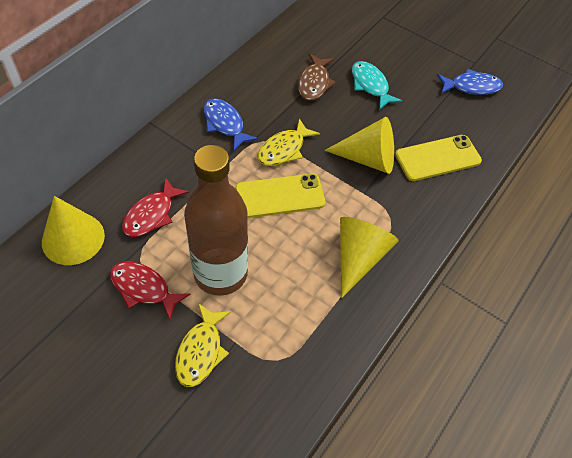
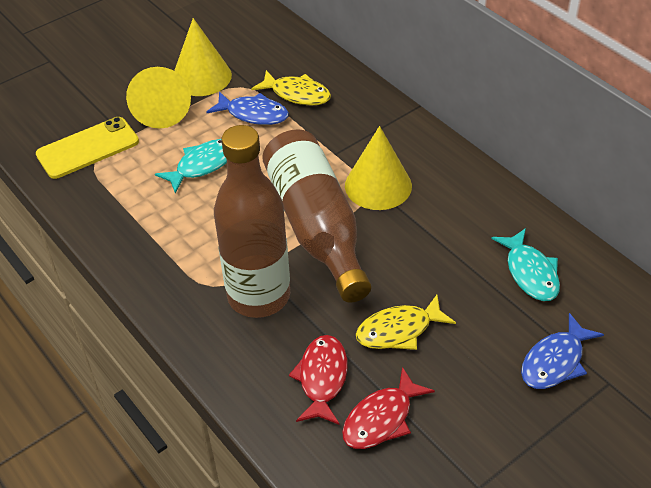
brown bottle: 1 -> 2
brown fish: 1 -> 0
turquoise fish: 1 -> 2
yellow phone: 2 -> 1

